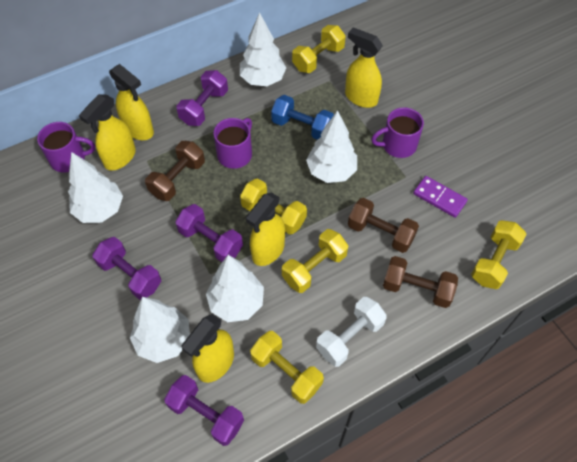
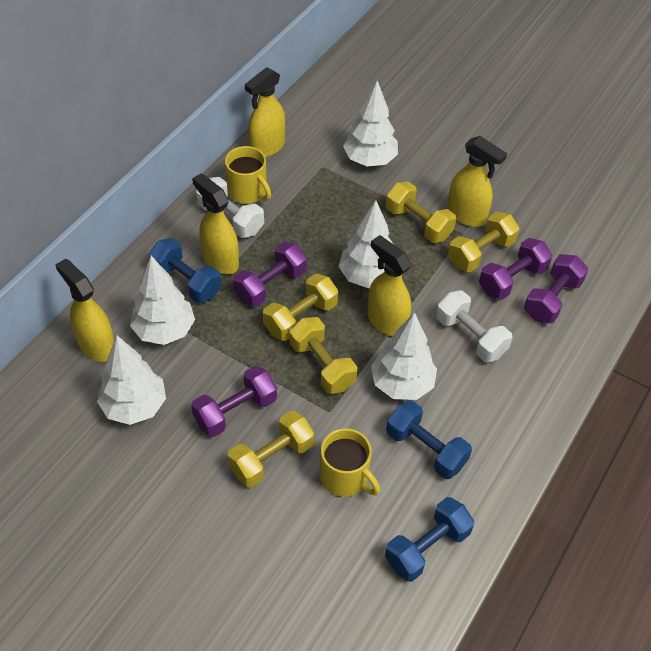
blue dumbbell: 1 -> 3
brown dumbbell: 3 -> 0
purple domino: 1 -> 0
purple mug: 3 -> 0
white dumbbell: 1 -> 2
yellow mug: 0 -> 2

